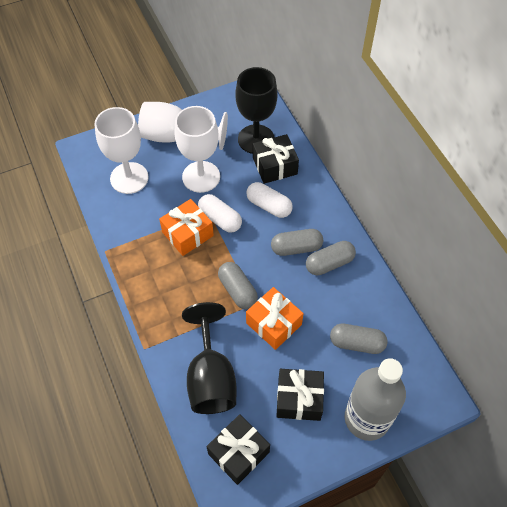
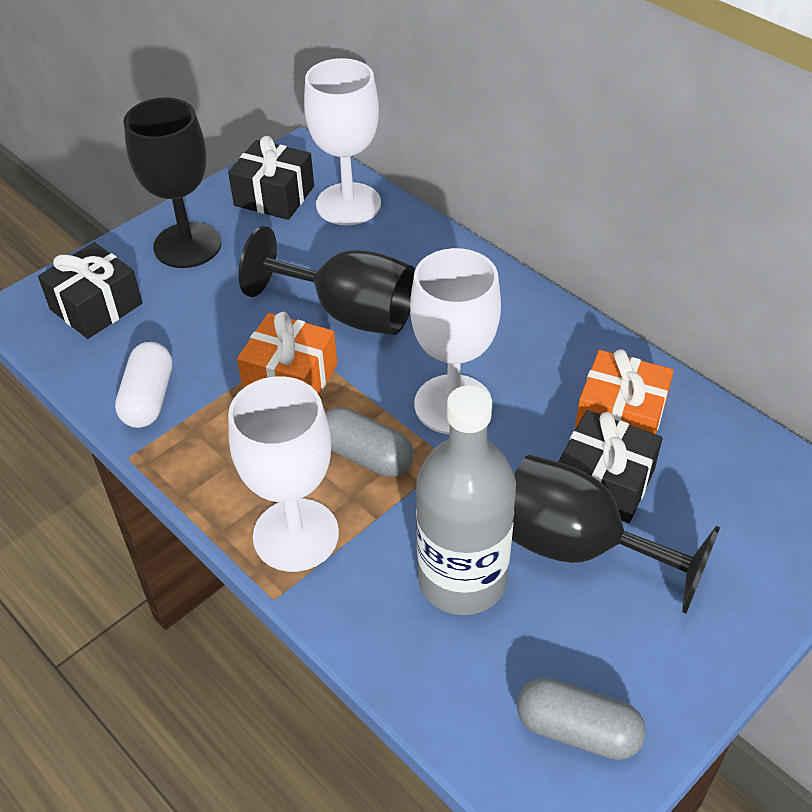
black goblet: 2 -> 3
grey capsule: 4 -> 2
white capsule: 2 -> 1

